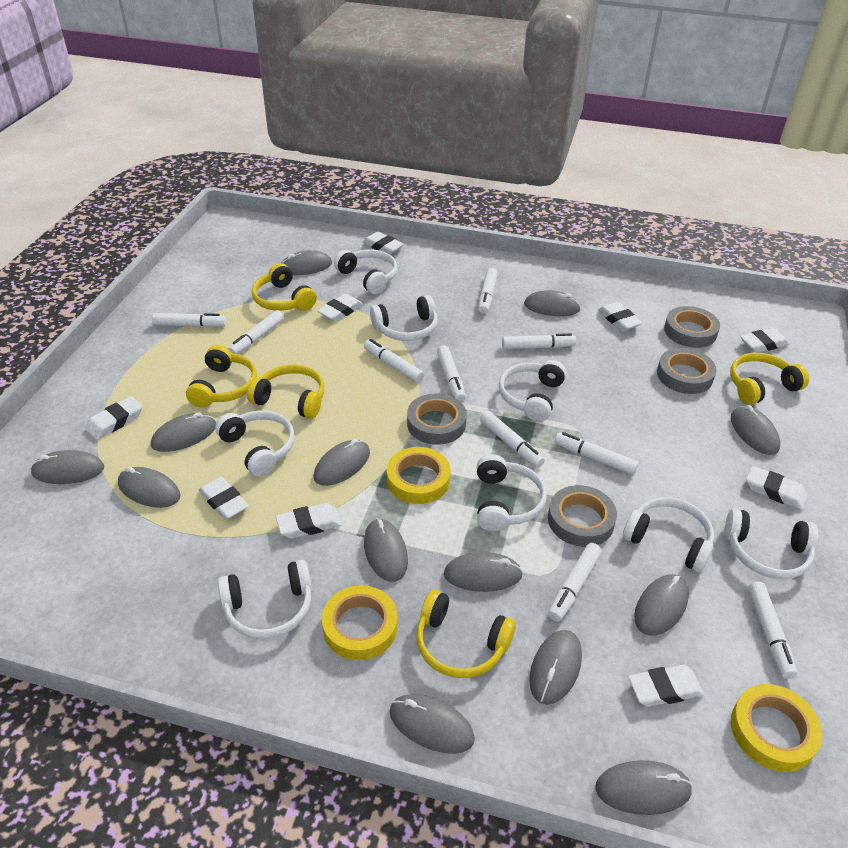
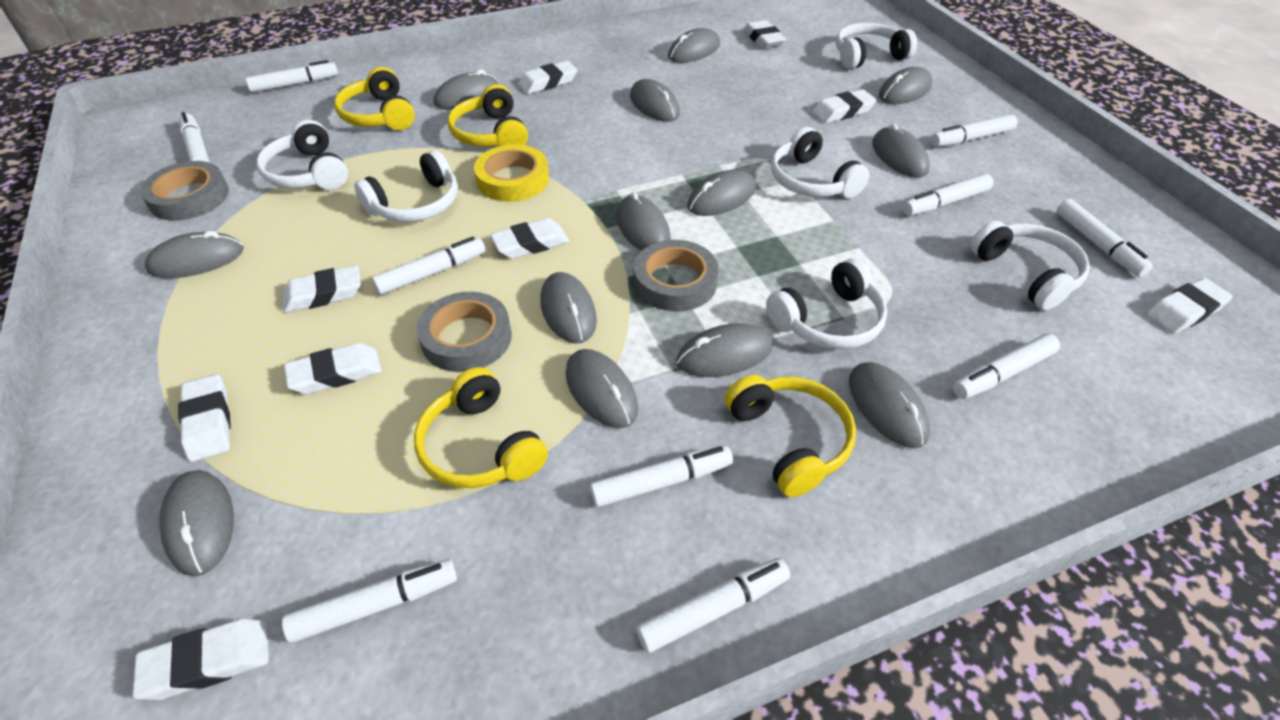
grey tape: 4 -> 3
white headphones: 8 -> 6
yellow headphones: 5 -> 4
yellow tape: 3 -> 1

